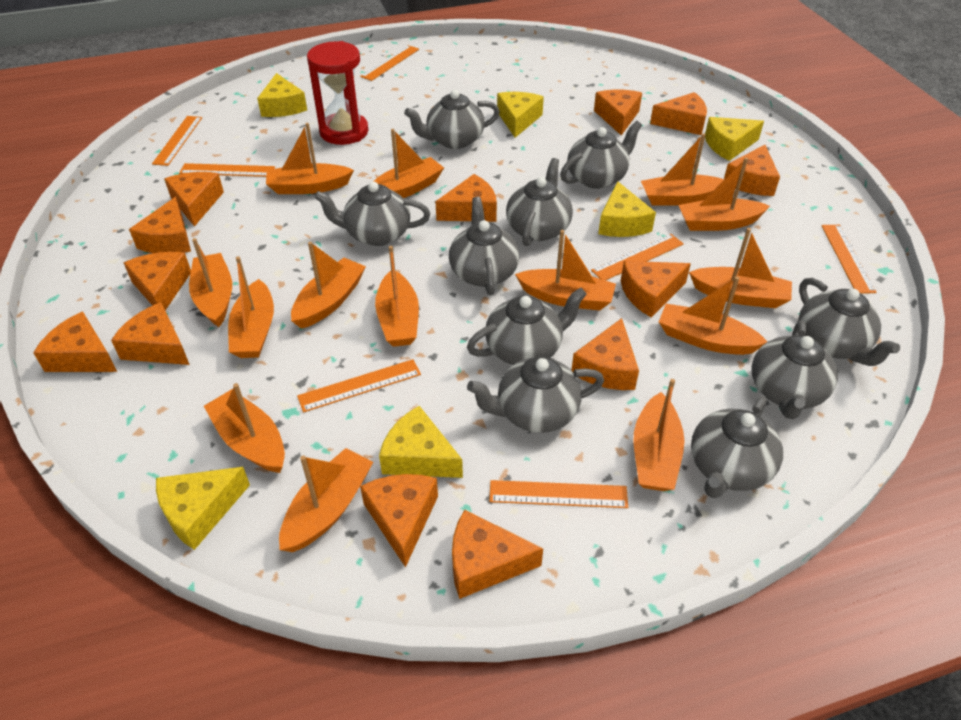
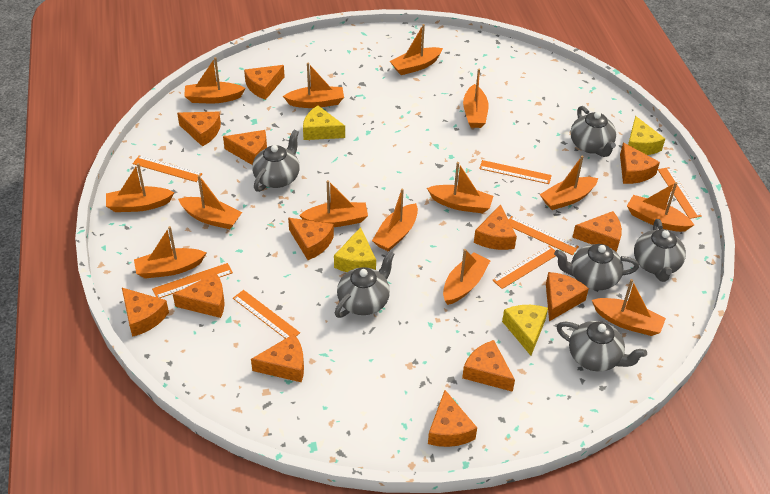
grey teapot: 10 -> 6
red hourglass: 1 -> 0
yellow cheese: 6 -> 4

